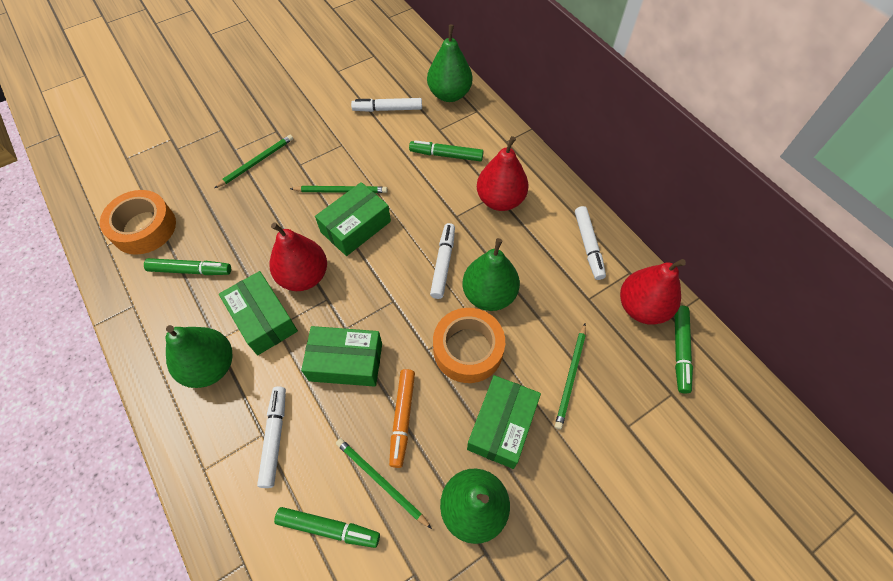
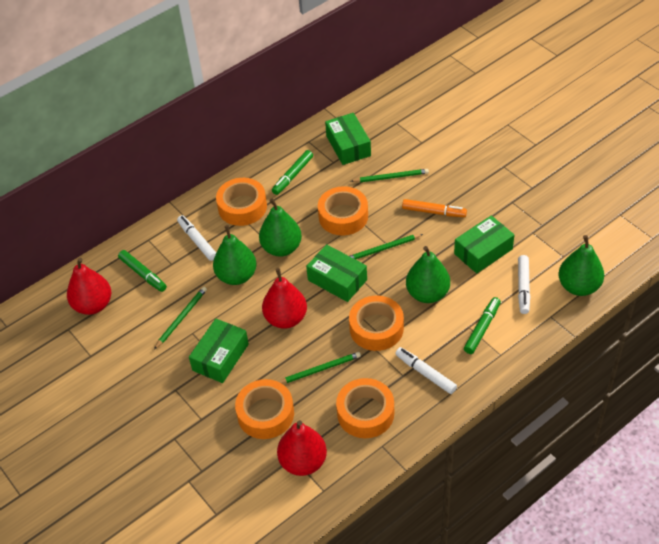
green marker: 4 -> 3
orange tape: 2 -> 5
white marker: 4 -> 3

